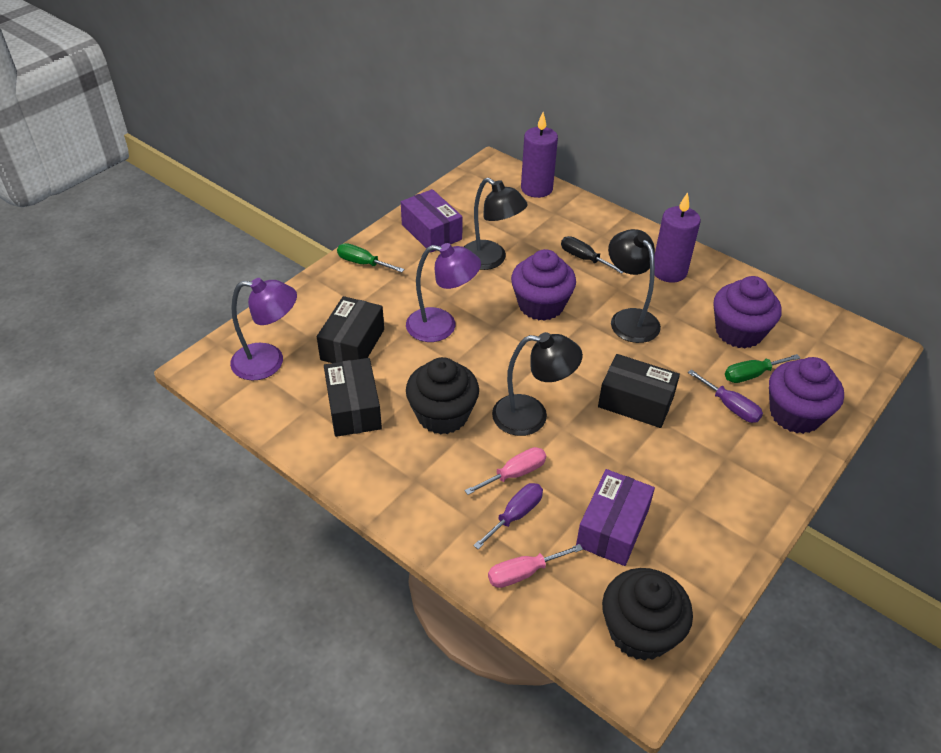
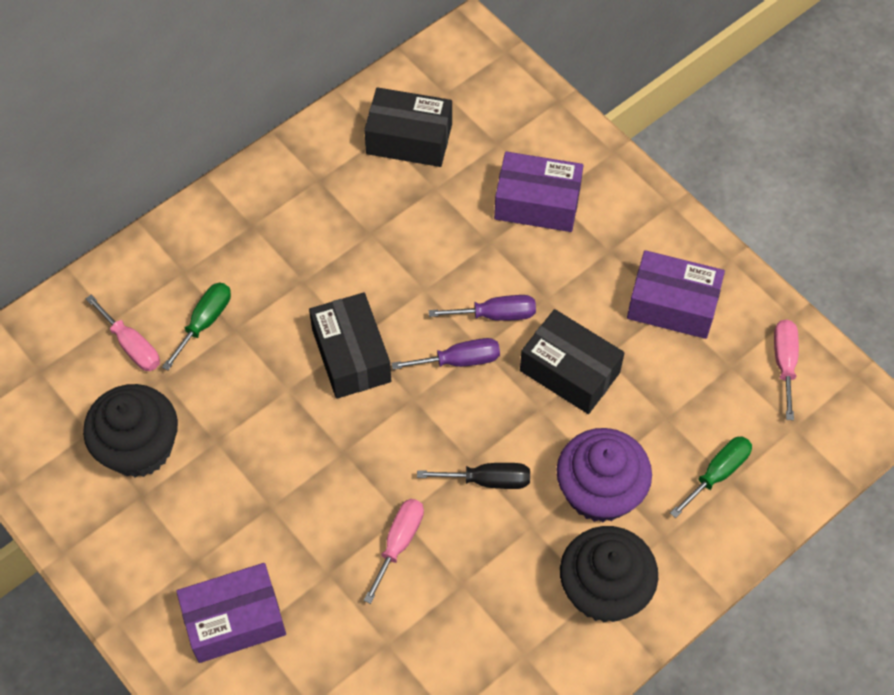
black lamp: 3 -> 0
pink screwdriver: 2 -> 3
purple box: 2 -> 3
purple candle: 2 -> 0
purple cupcake: 3 -> 1
purple lamp: 2 -> 0

